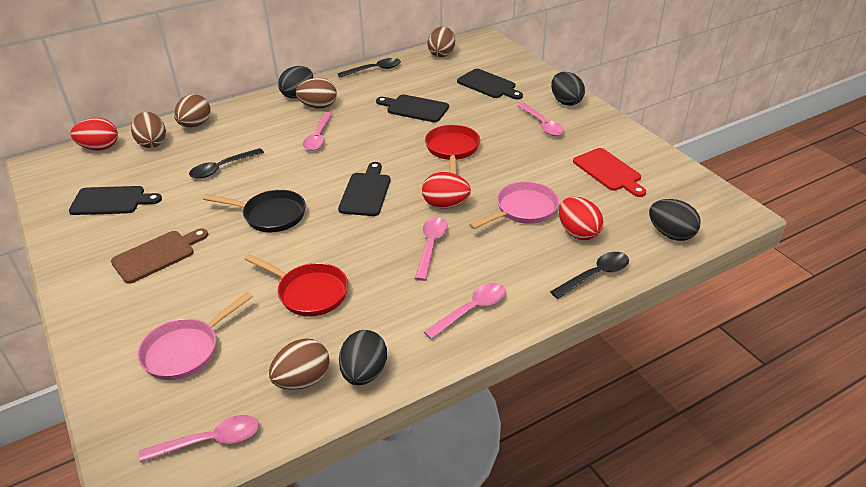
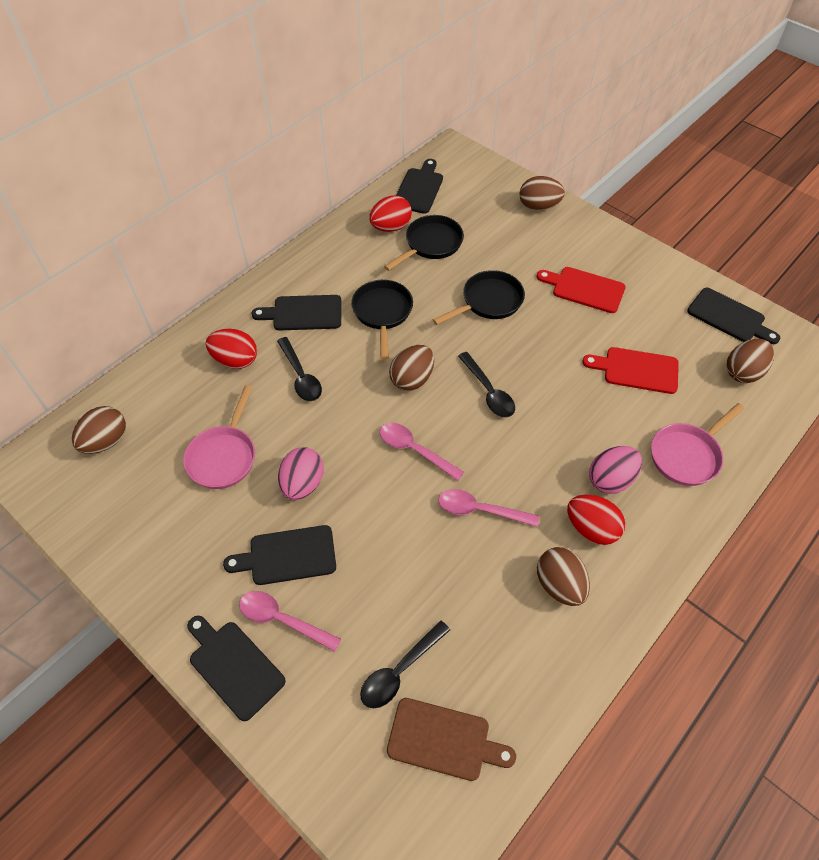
black cutting board: 4 -> 5
black egg: 4 -> 0
black pan: 1 -> 3
pink egg: 0 -> 2
pink spoon: 5 -> 3
red cutting board: 1 -> 2
red pan: 2 -> 0

